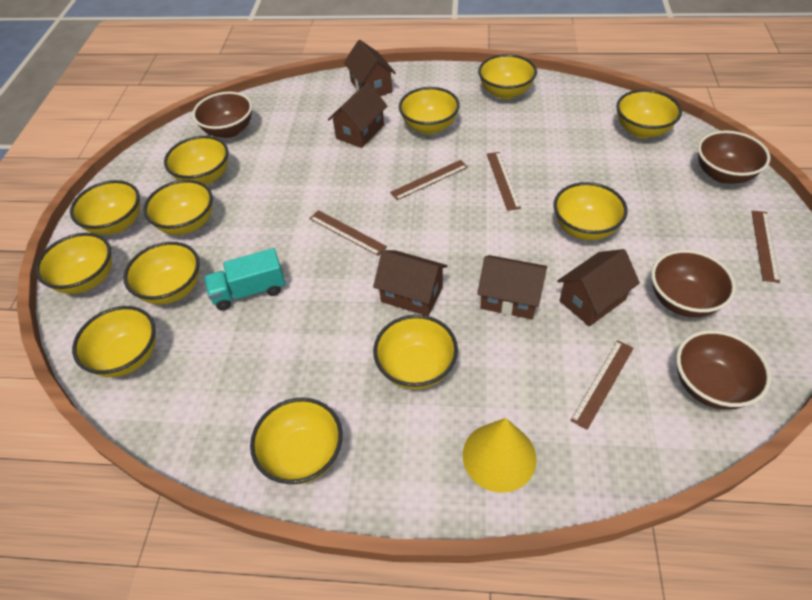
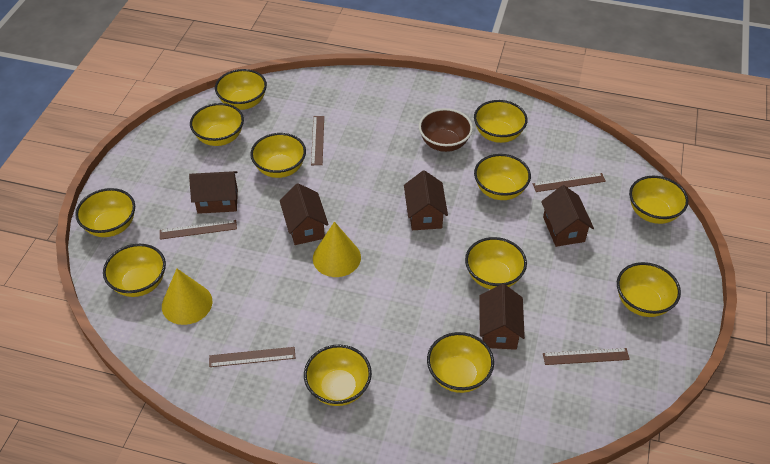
brown bowl: 4 -> 1
turquoise truck: 1 -> 0
yellow cone: 1 -> 2

